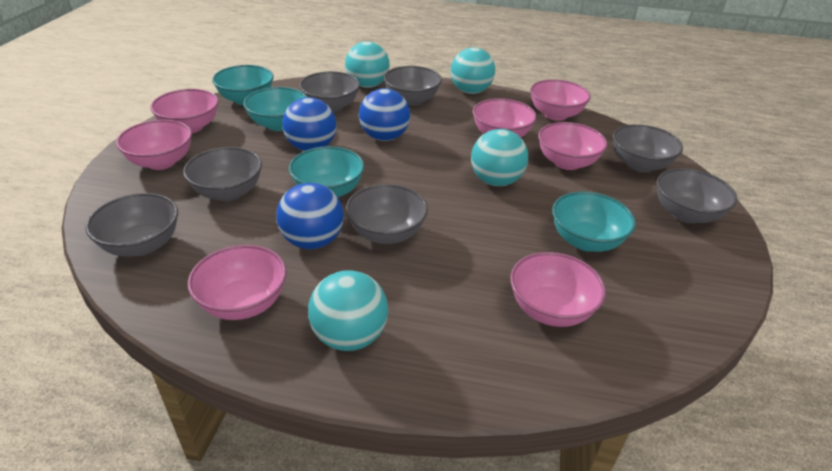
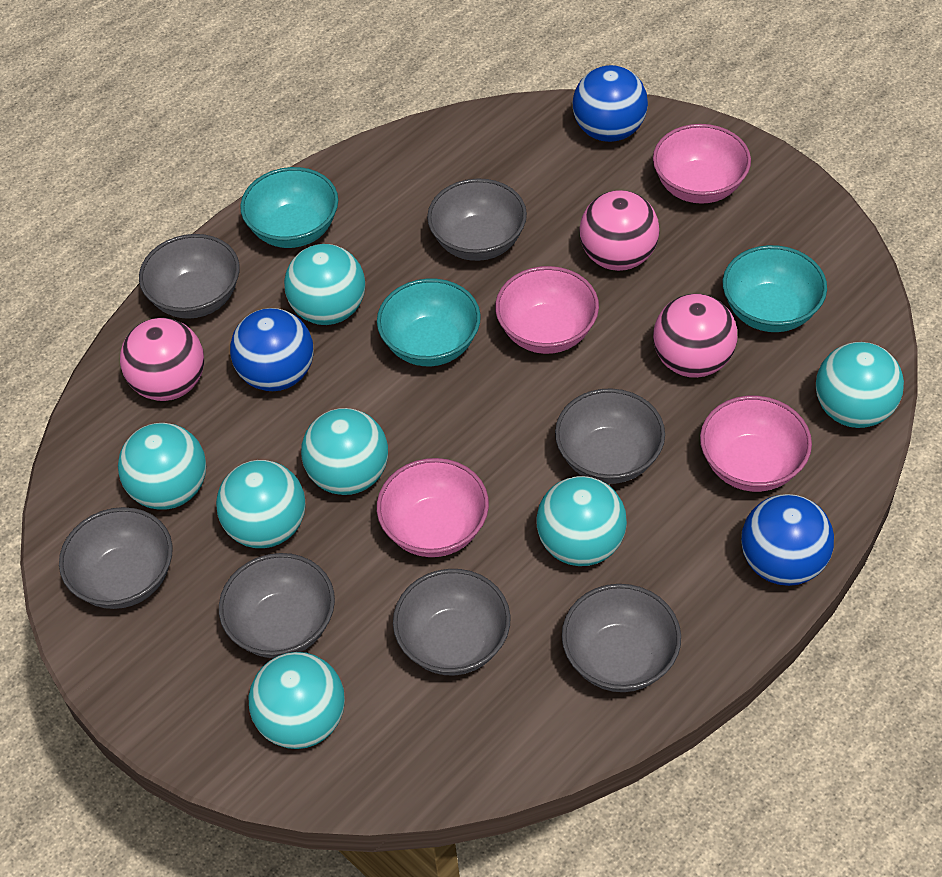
pink ball: 0 -> 3
pink bowl: 7 -> 4
turquoise ball: 4 -> 7
turquoise bowl: 4 -> 3

